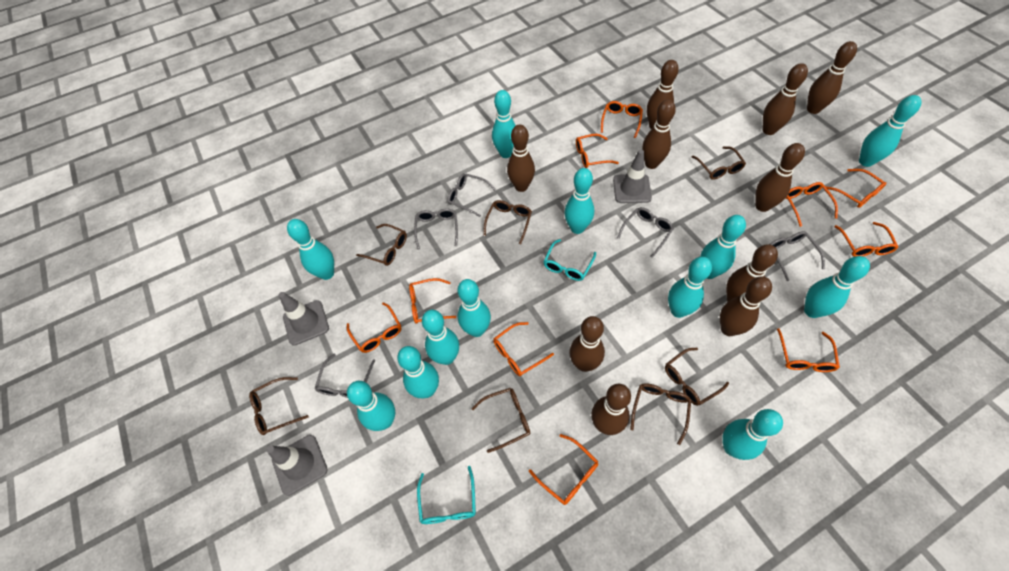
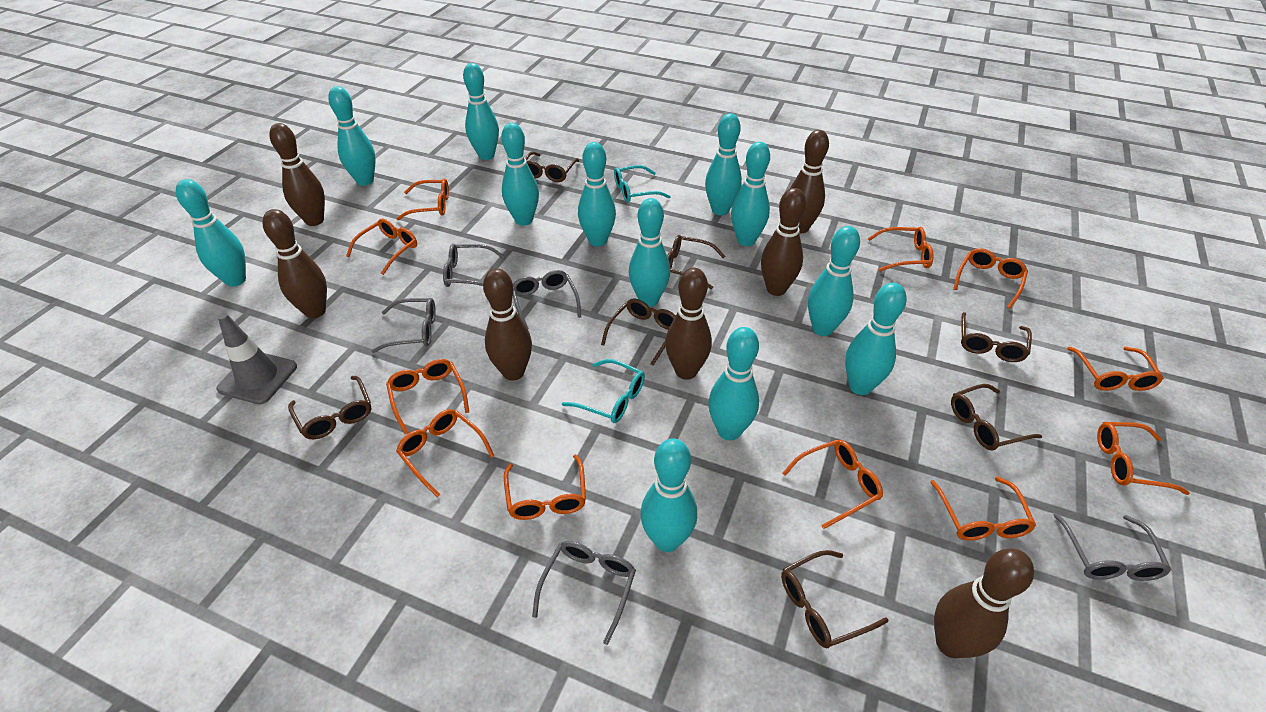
brown bowling pin: 10 -> 7
grey traffic cone: 3 -> 1
orange glasses: 10 -> 11

